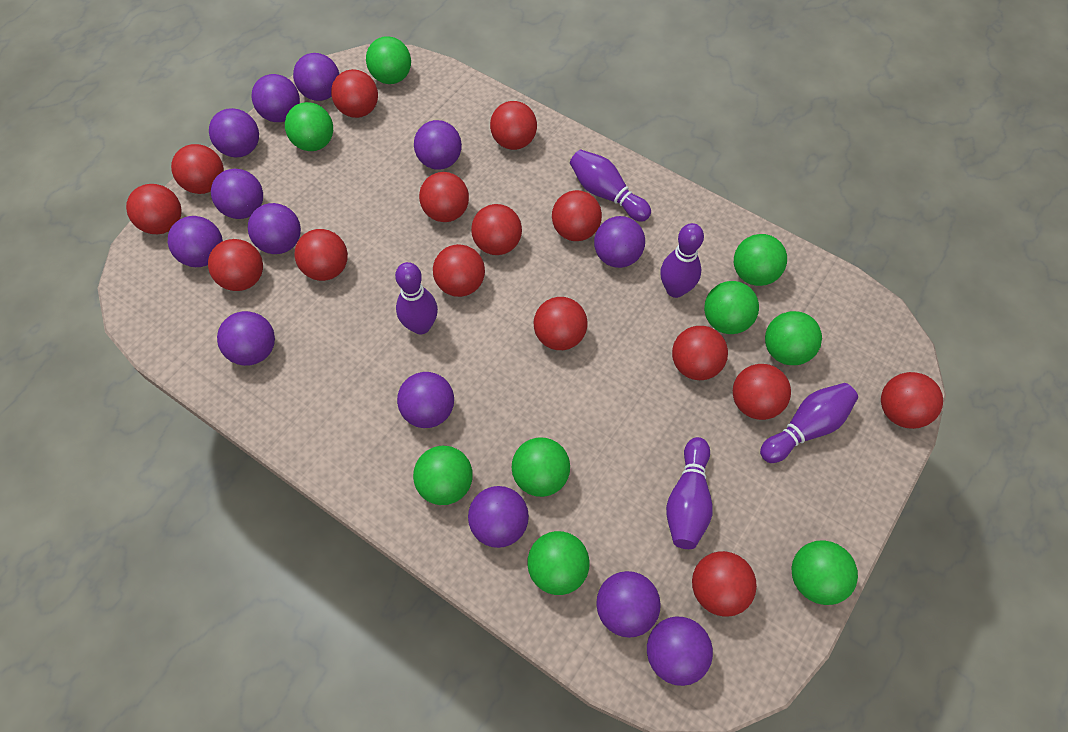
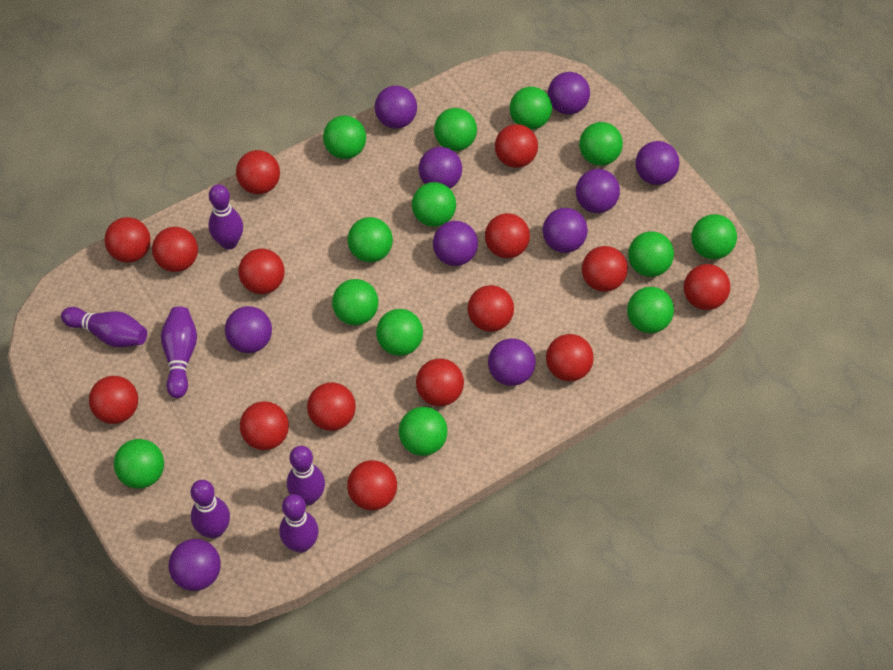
green ball: 9 -> 13
purple ball: 13 -> 10
purple bowling pin: 5 -> 6

